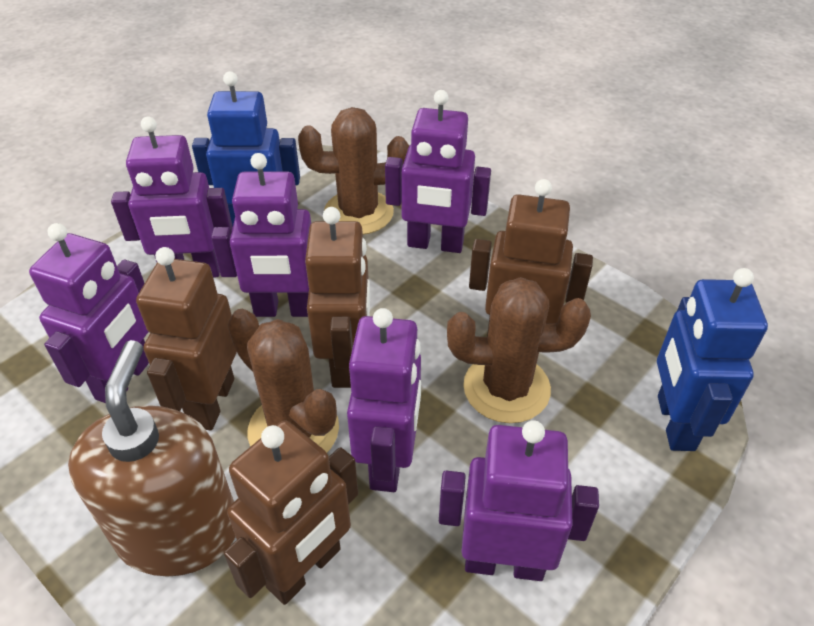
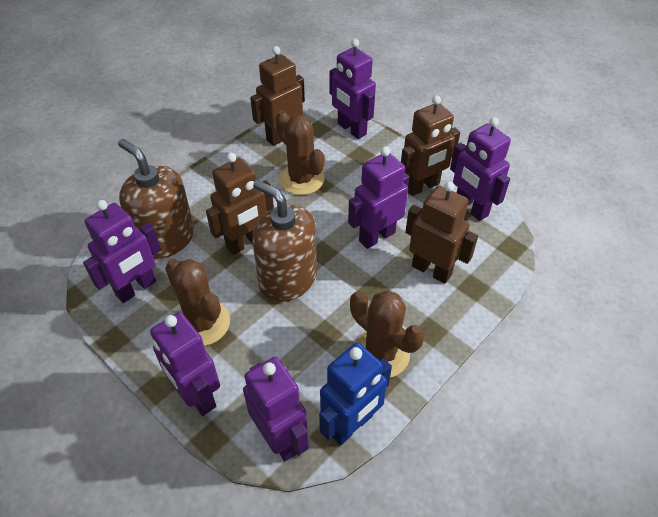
blue robot: 2 -> 1
brown soap dispenser: 1 -> 2

